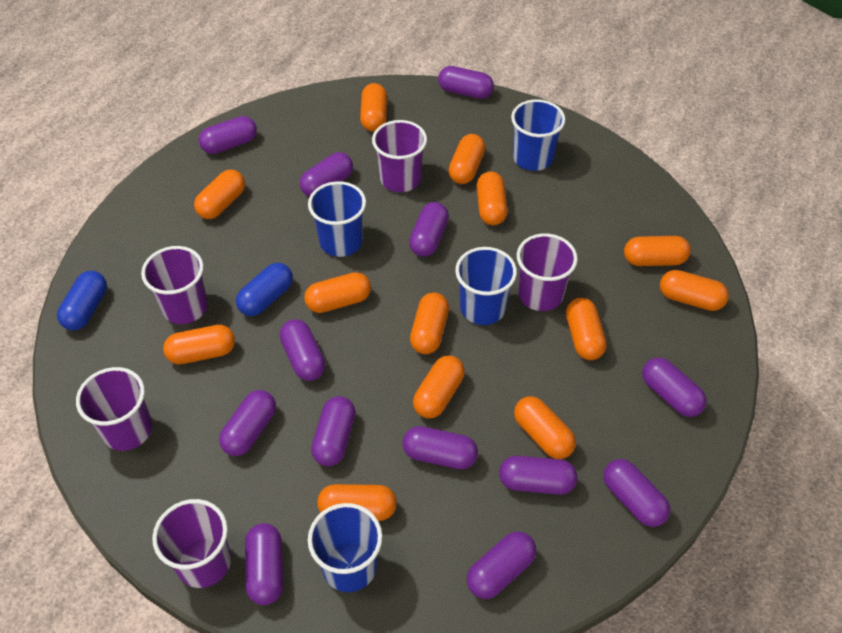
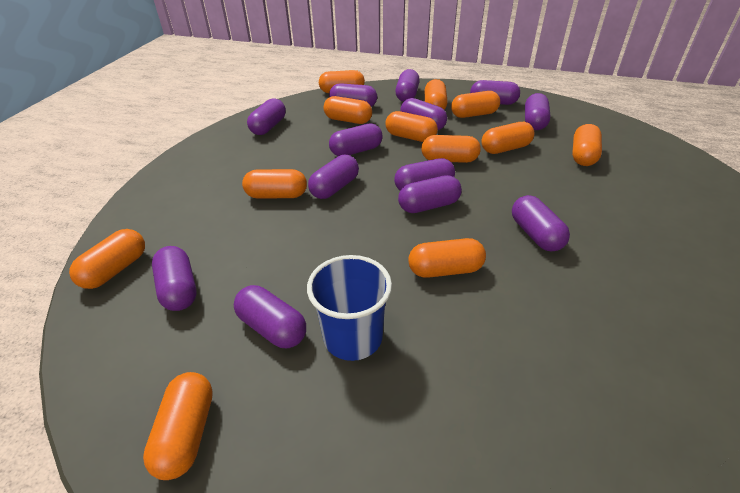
blue capsule: 2 -> 0
blue cup: 4 -> 1
orange capsule: 13 -> 12
purple cup: 5 -> 0

